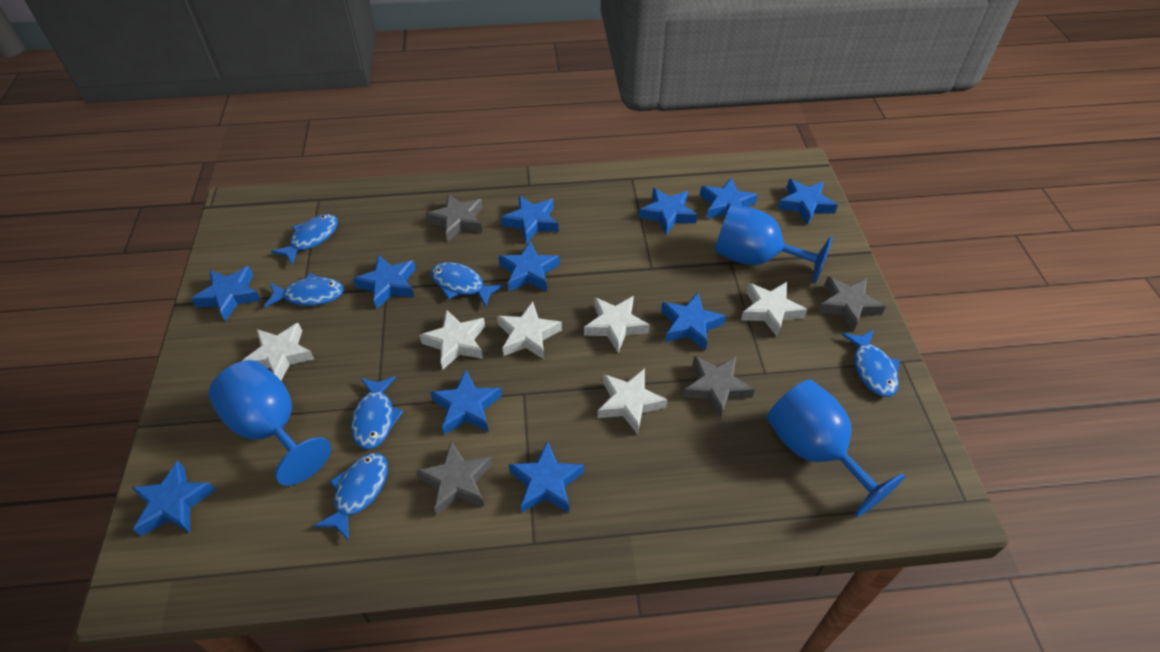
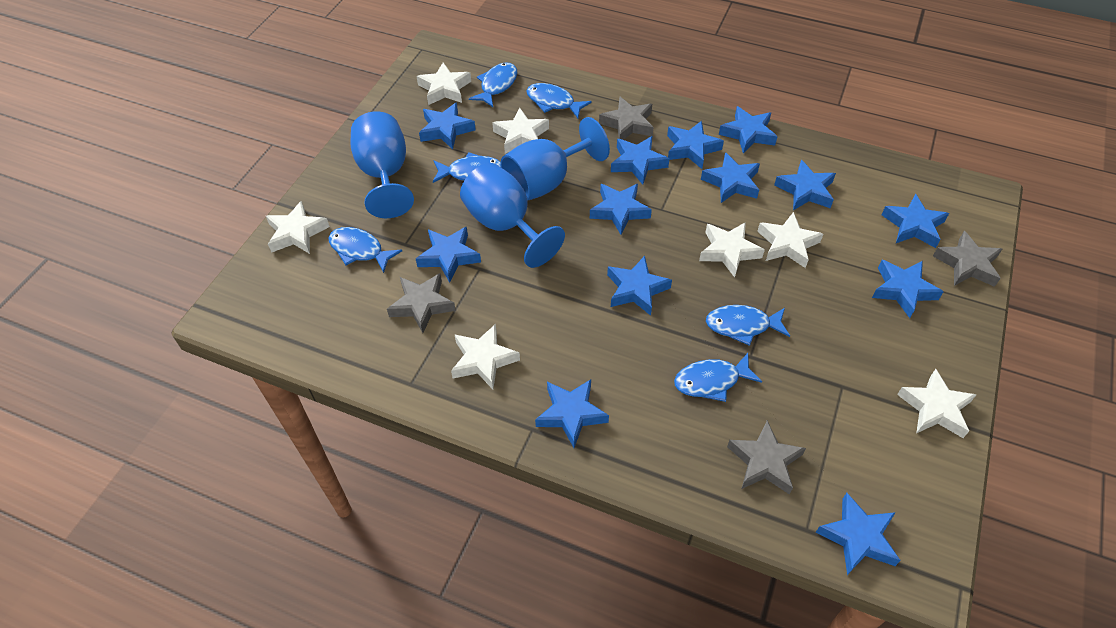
blue star: 11 -> 13
white star: 6 -> 7

